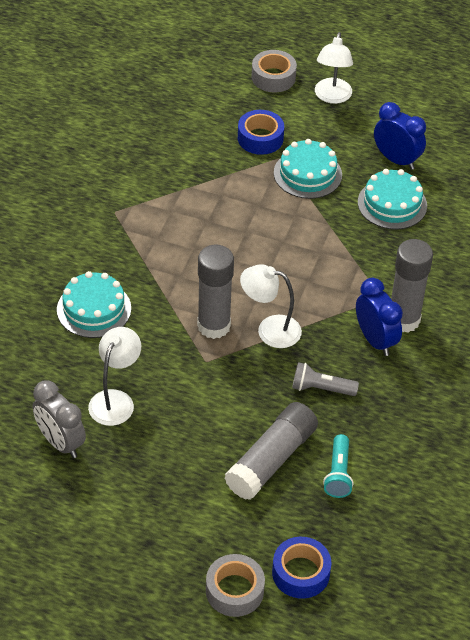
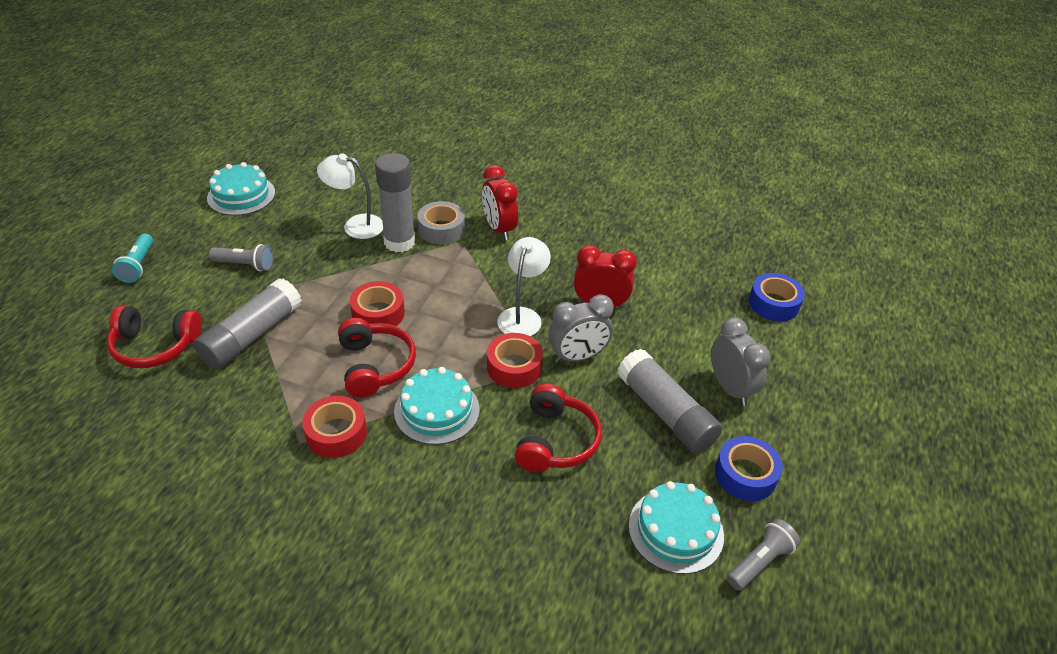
blue clock: 2 -> 0
grey clock: 1 -> 2
grey flashlight: 1 -> 2
grey tape: 2 -> 1
red clock: 0 -> 2
red headphones: 0 -> 3
red tape: 0 -> 3
white lamp: 3 -> 2

